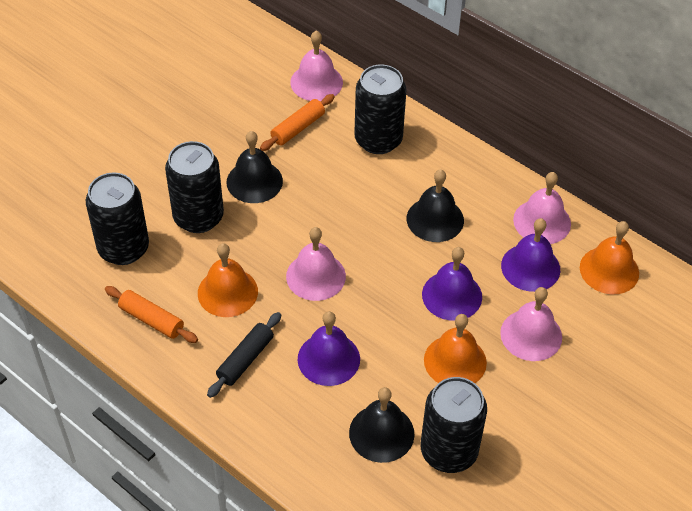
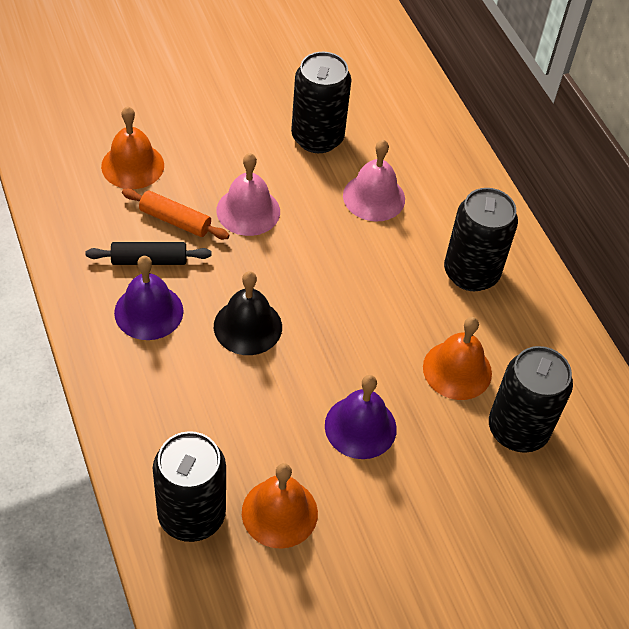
black bell: 3 -> 1
orange rolling pin: 2 -> 1
pink bell: 4 -> 2
purple bell: 3 -> 2

